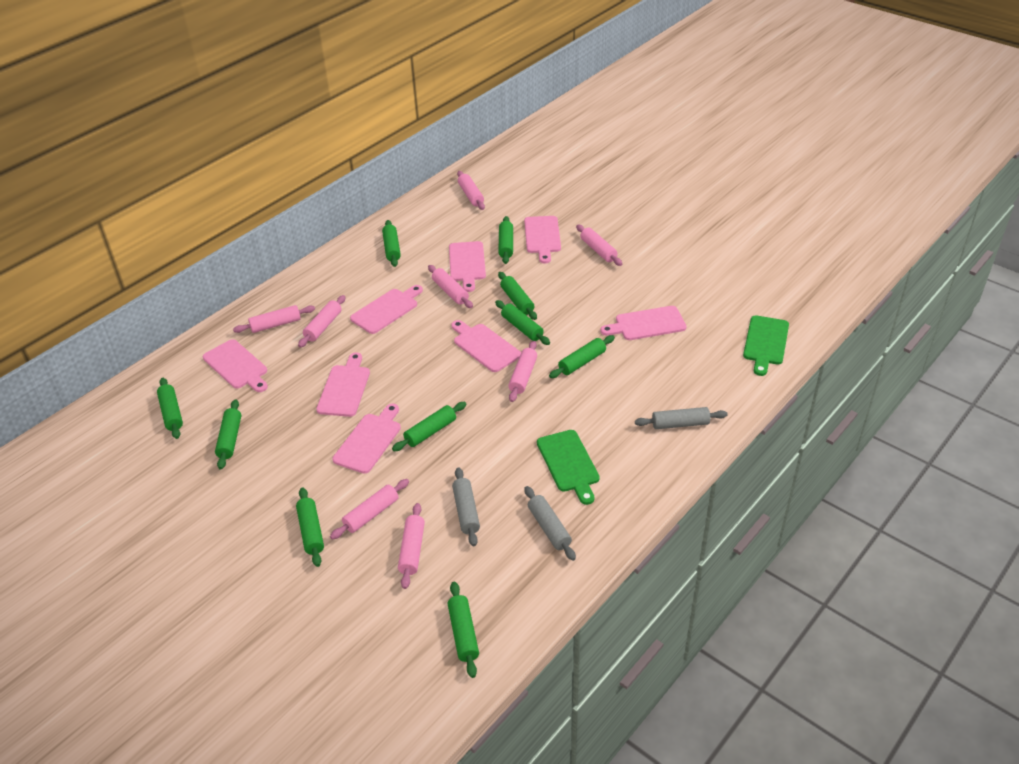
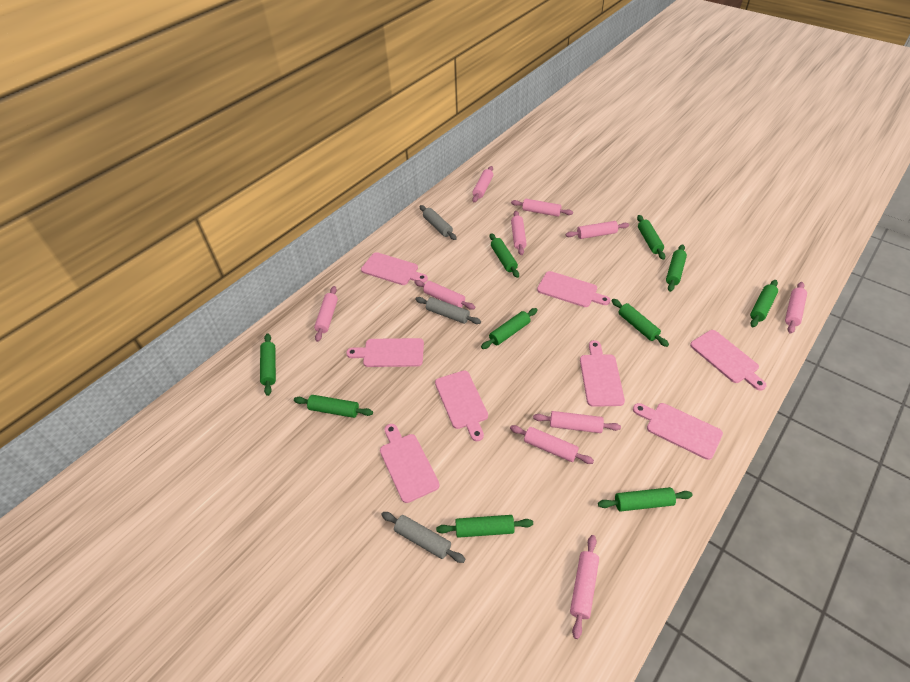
green cutting board: 2 -> 0
pink rolling pin: 8 -> 10

